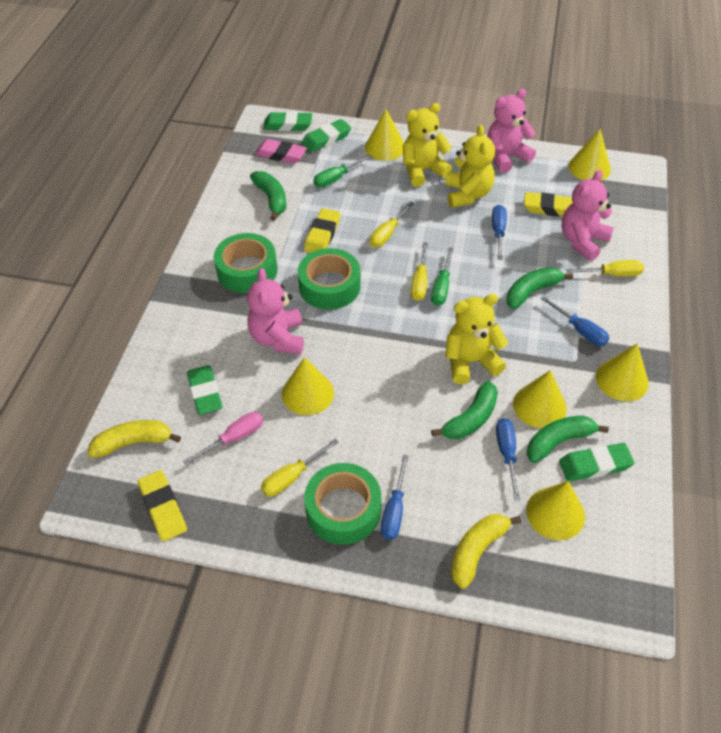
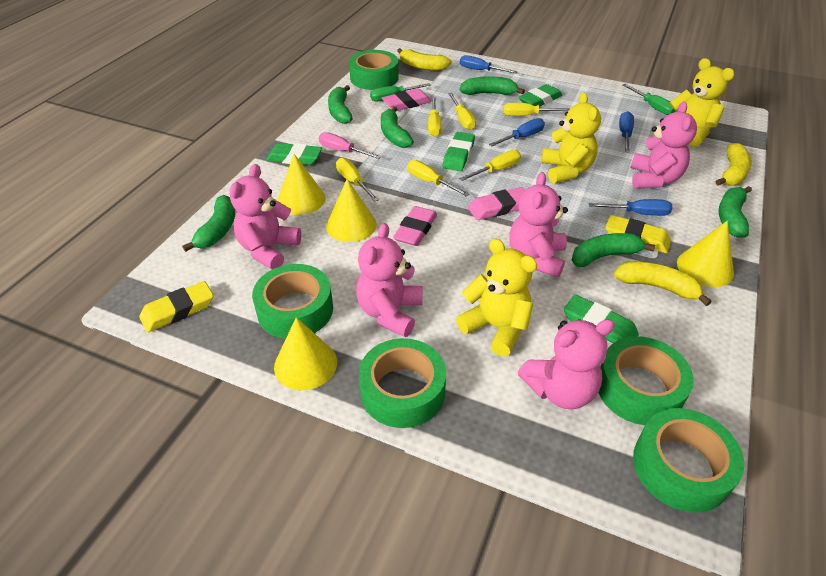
green banana: 4 -> 6
green tape: 3 -> 5
pink eraser: 1 -> 3
pink teddy bear: 3 -> 5
yellow banana: 2 -> 3
yellow cone: 6 -> 4
yellow eraser: 3 -> 2
yellow screwdriver: 4 -> 6

